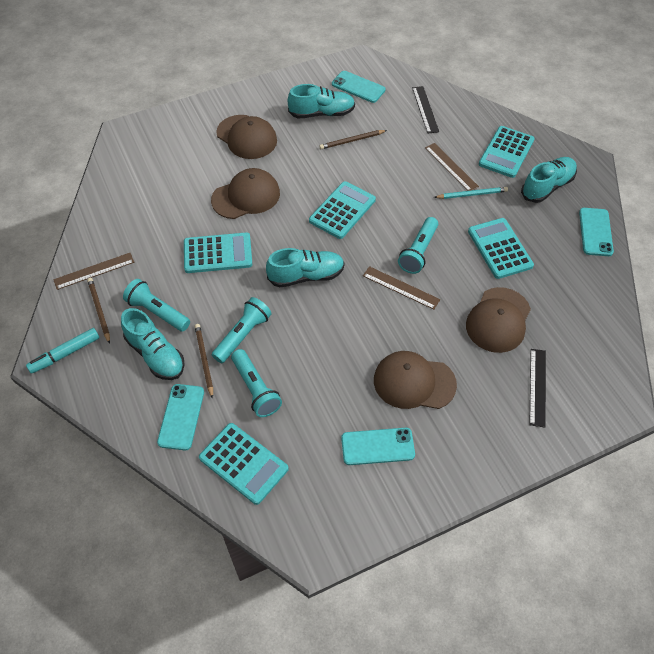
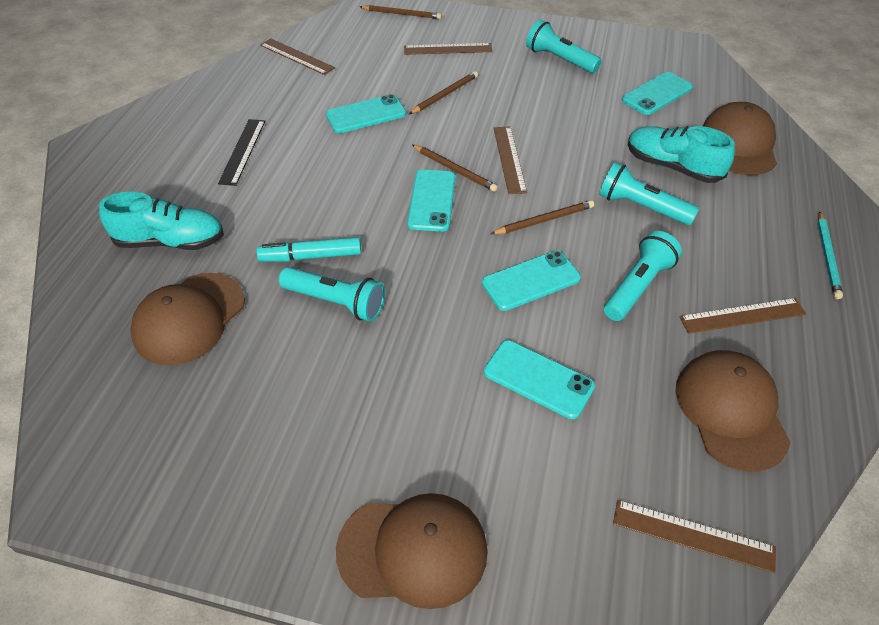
black ruler: 2 -> 1
brown pencil: 3 -> 4
brown ruler: 3 -> 5
turquoise calculator: 5 -> 0
turquoise phone: 4 -> 5
turquoise shoe: 4 -> 2

